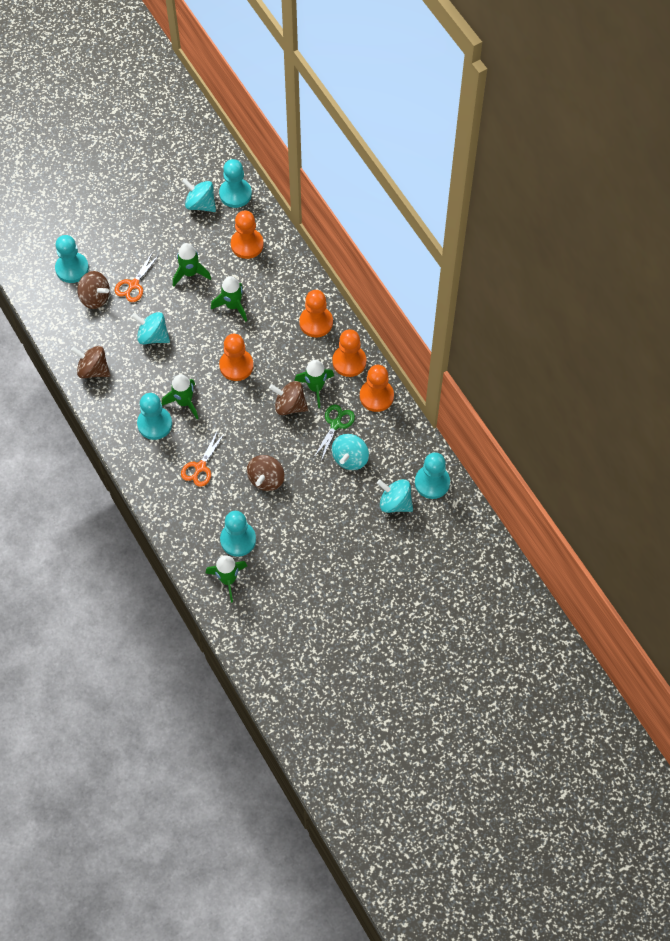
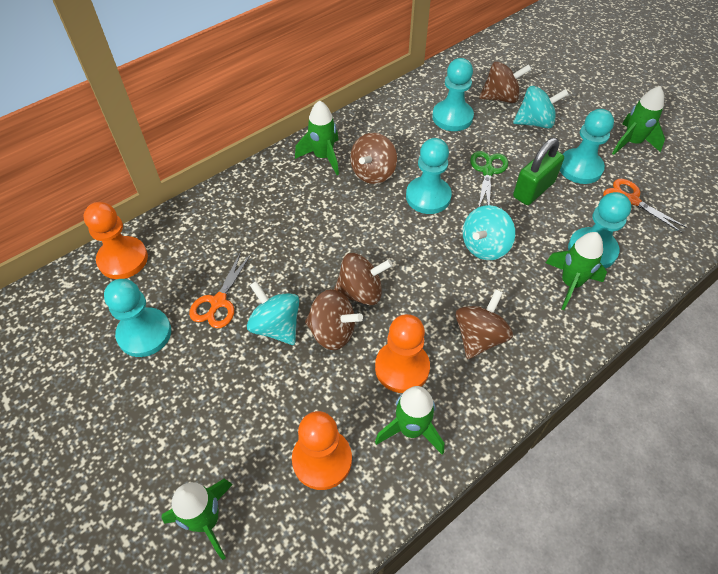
brown spinning top: 4 -> 5
green padlock: 0 -> 1
orange pawn: 5 -> 3
turquoise spinning top: 4 -> 3

